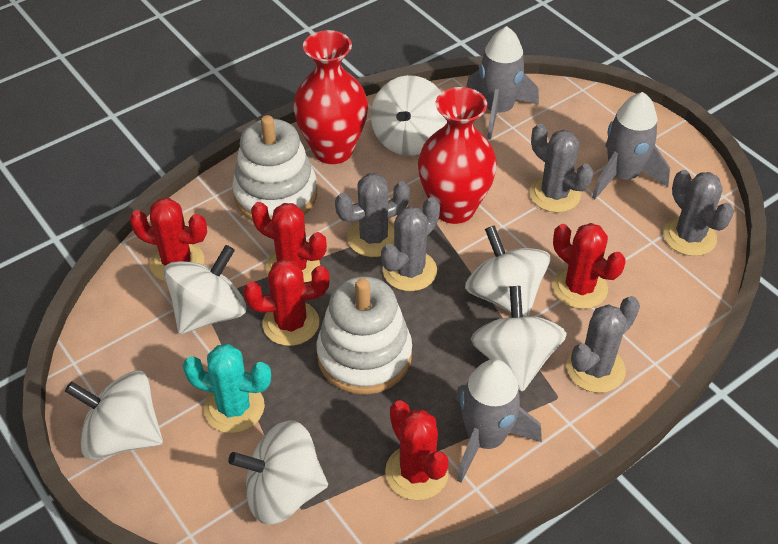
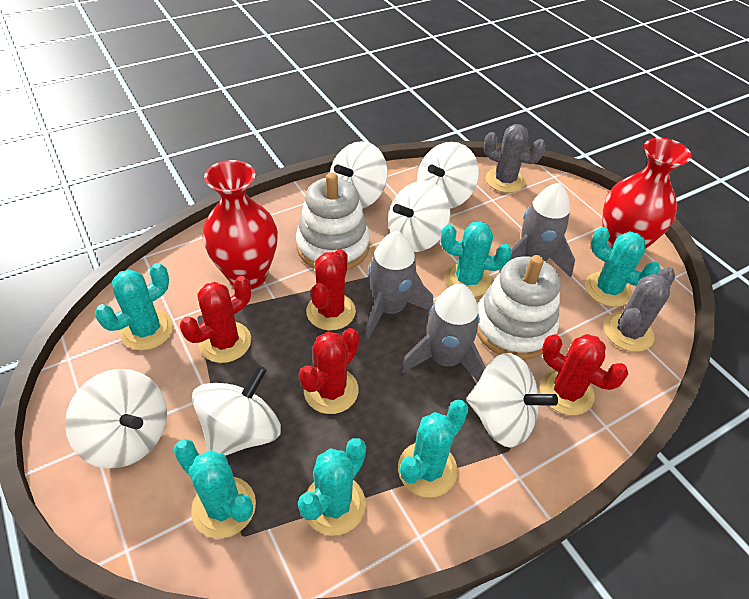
grey cactus: 5 -> 2
red cactus: 5 -> 4
turquoise cactus: 1 -> 6

